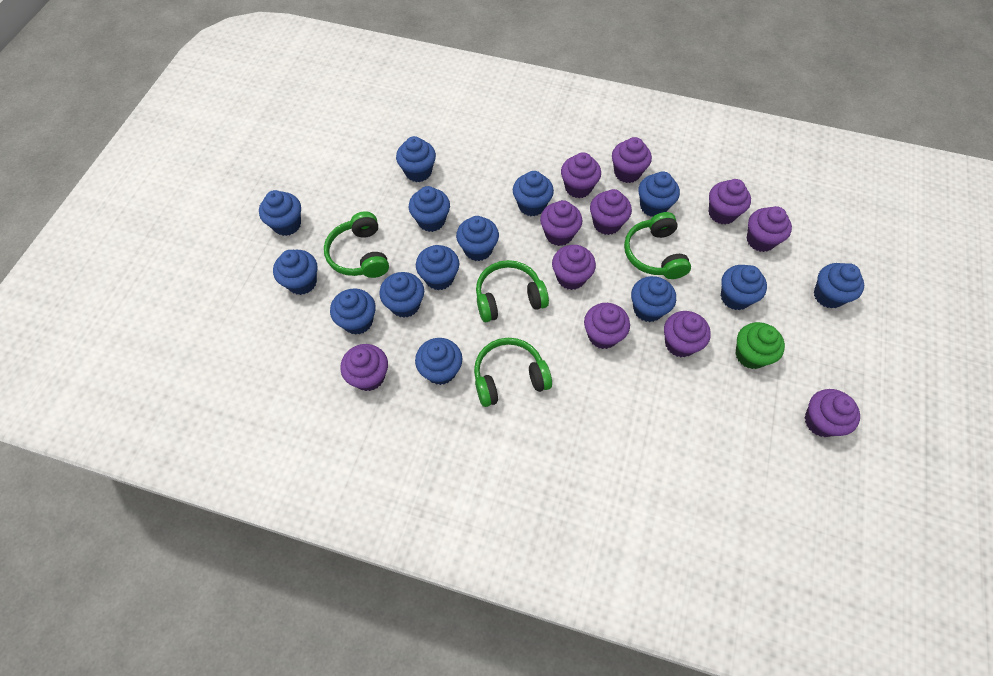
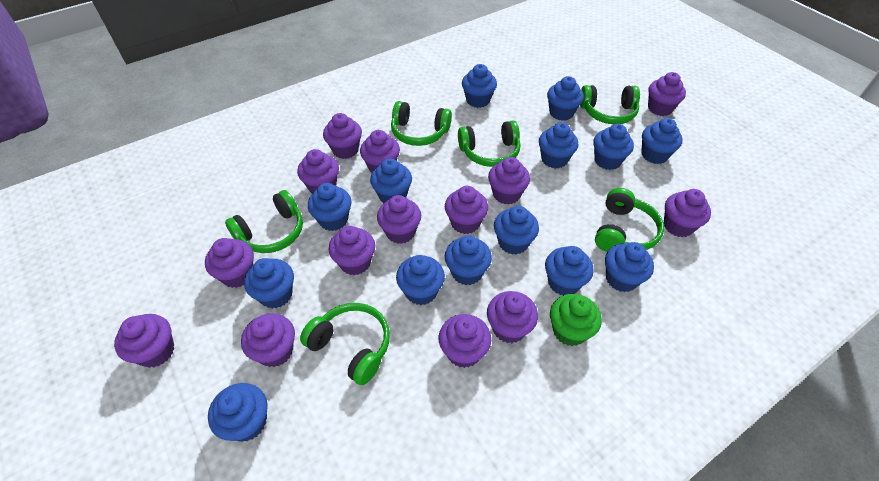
green headphones: 4 -> 6
purple cupcake: 11 -> 14

